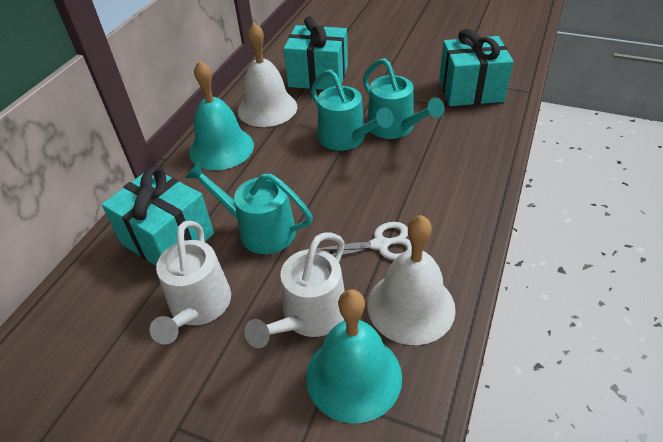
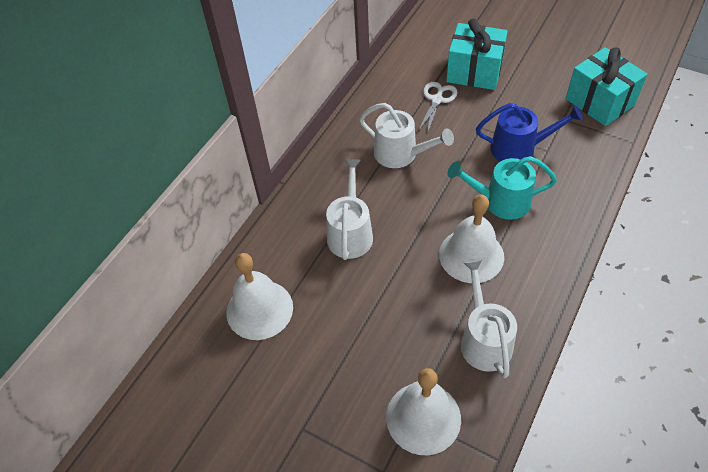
blue watering can: 0 -> 1
turquoise bell: 2 -> 0
turquoise gift: 3 -> 2
turquoise watering can: 3 -> 1
white bell: 2 -> 3
white watering can: 2 -> 3

